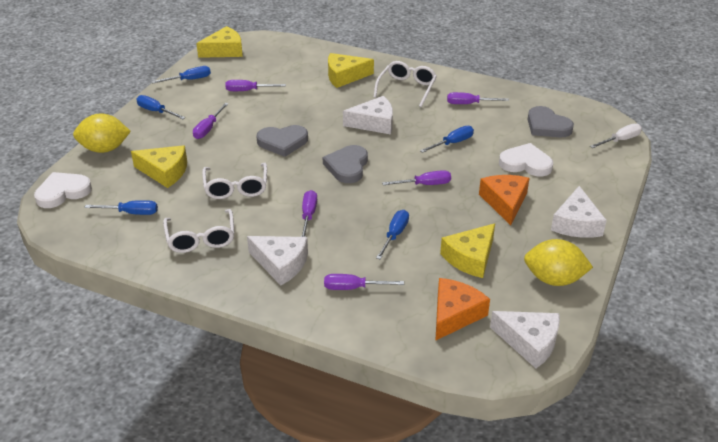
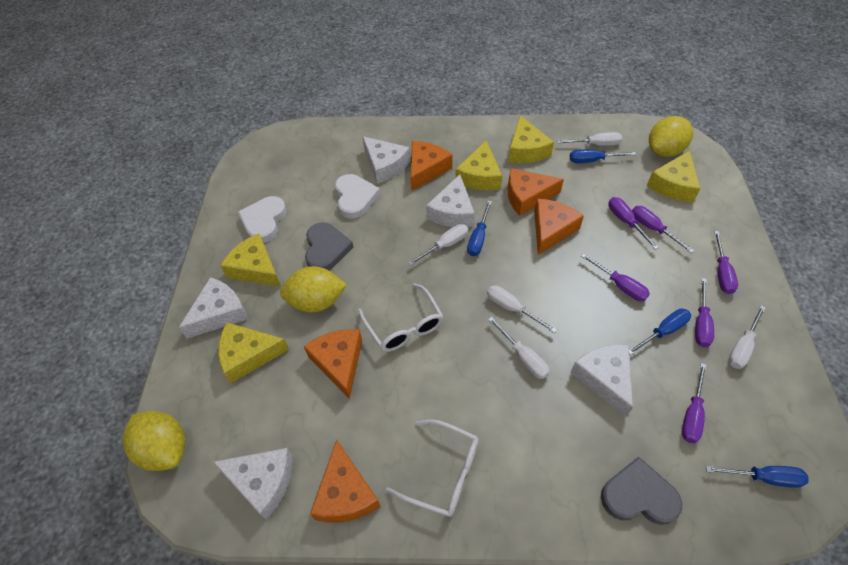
blue screwdriver: 5 -> 4
grey heart: 3 -> 2
orange cheese: 2 -> 5
white cheese: 4 -> 5
white glasses: 3 -> 2
white screwdriver: 1 -> 5
yellow cheese: 4 -> 5
yellow lemon: 2 -> 3

